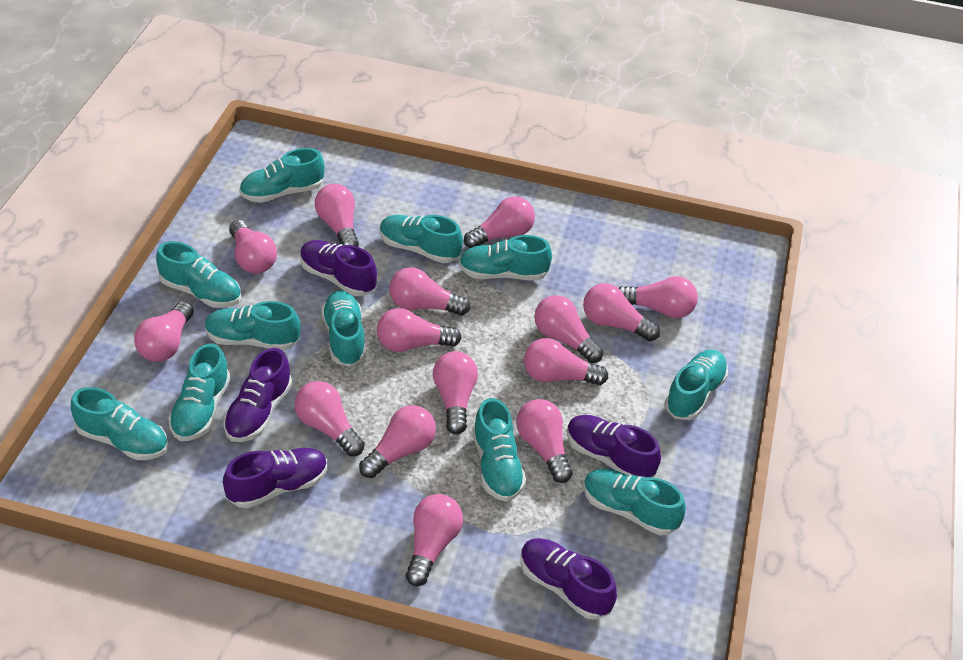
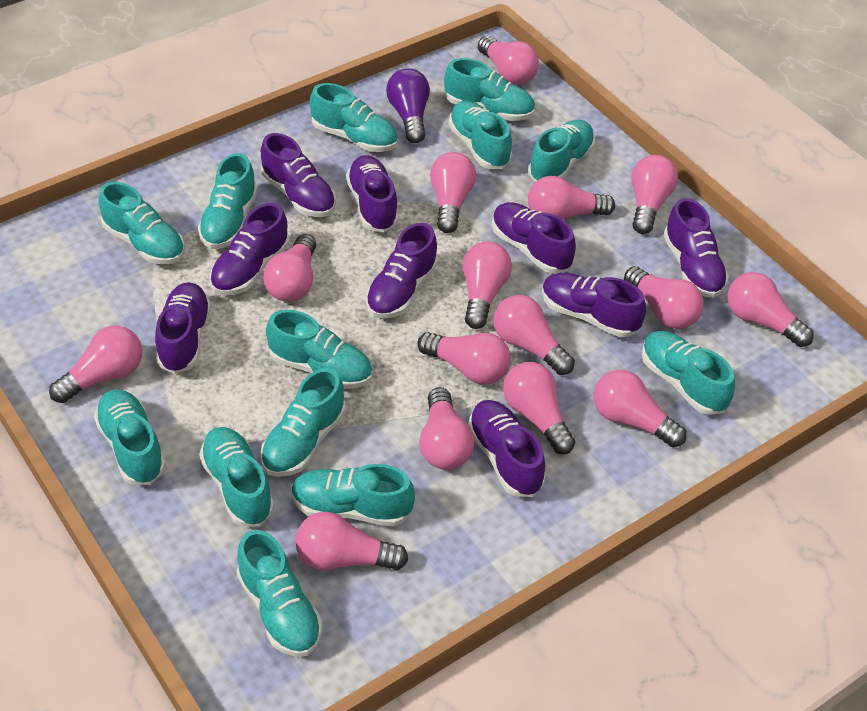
purple light bulb: 0 -> 1
purple shoe: 5 -> 9
turquoise shoe: 11 -> 13

